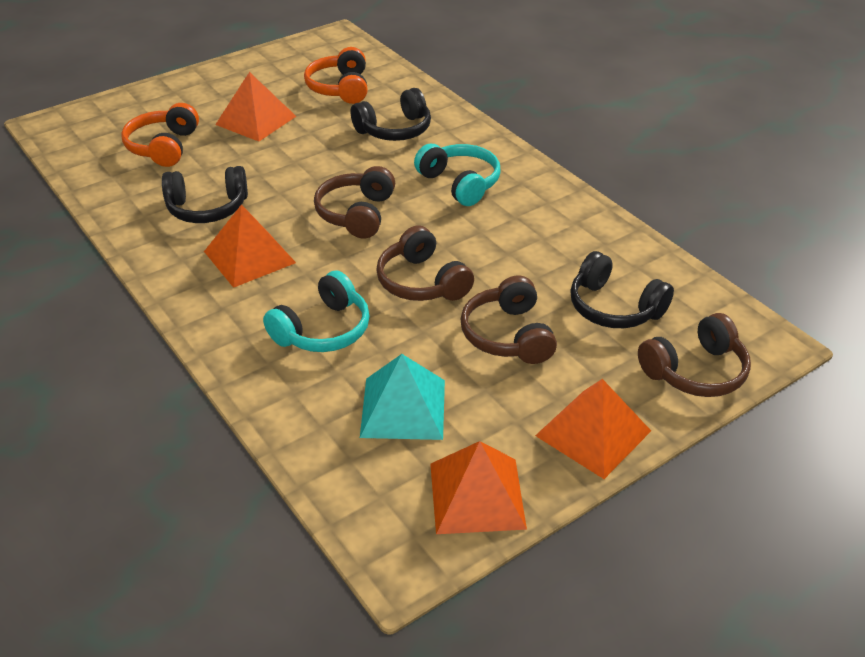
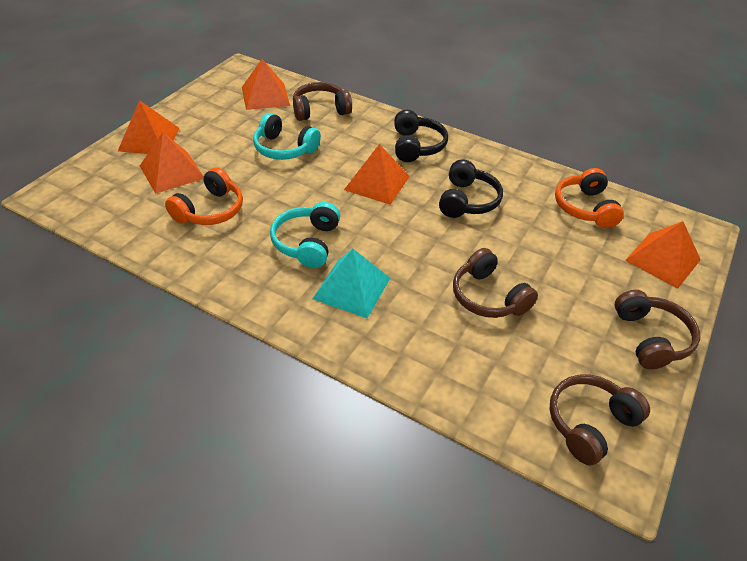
black headphones: 3 -> 2
orange pyramid: 4 -> 5

